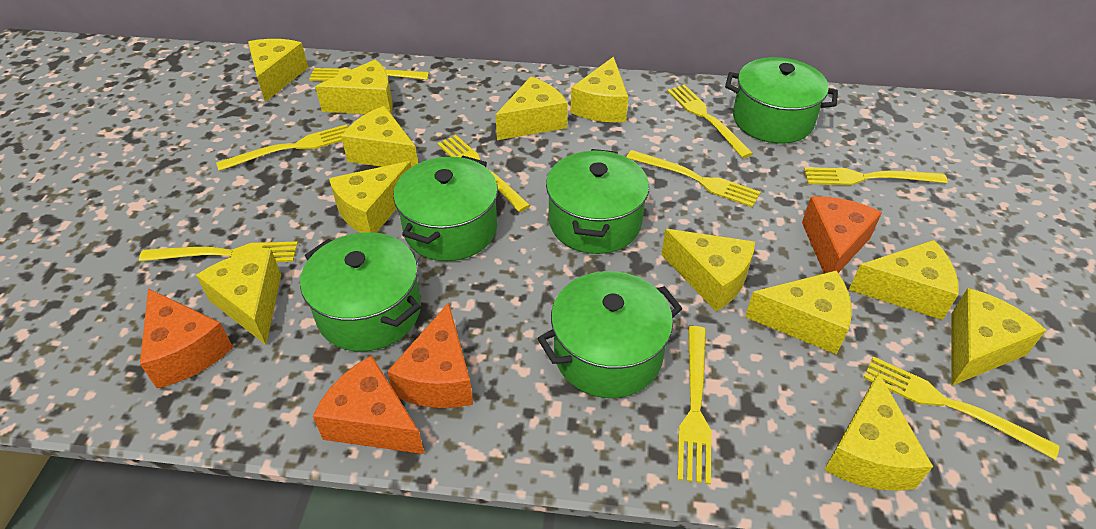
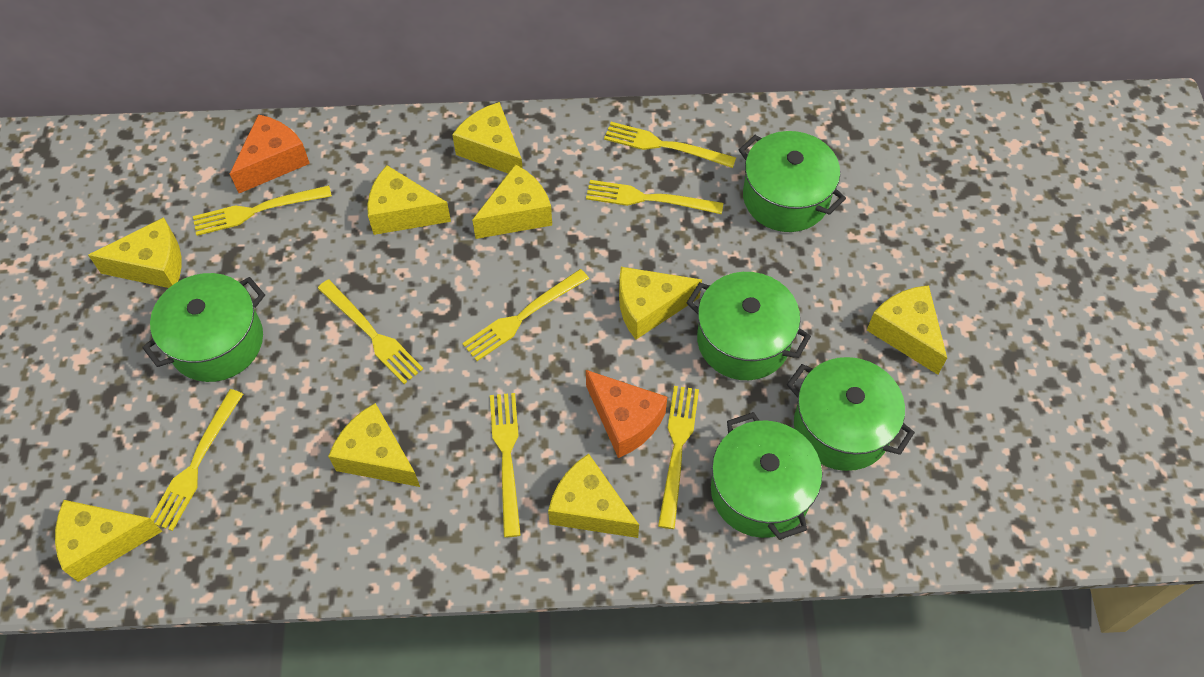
orange cheese: 4 -> 2
yellow cheese: 12 -> 9
yellow fork: 9 -> 8

